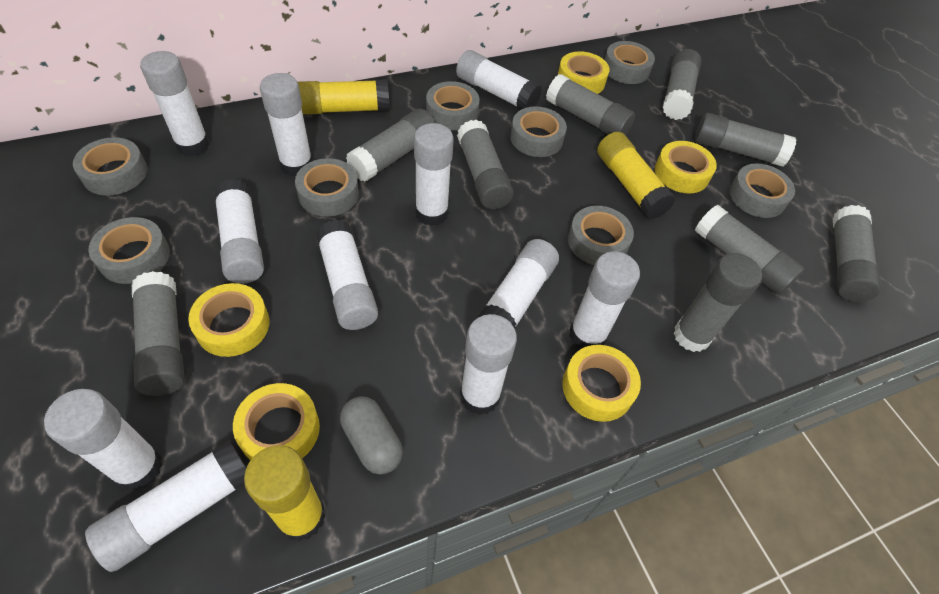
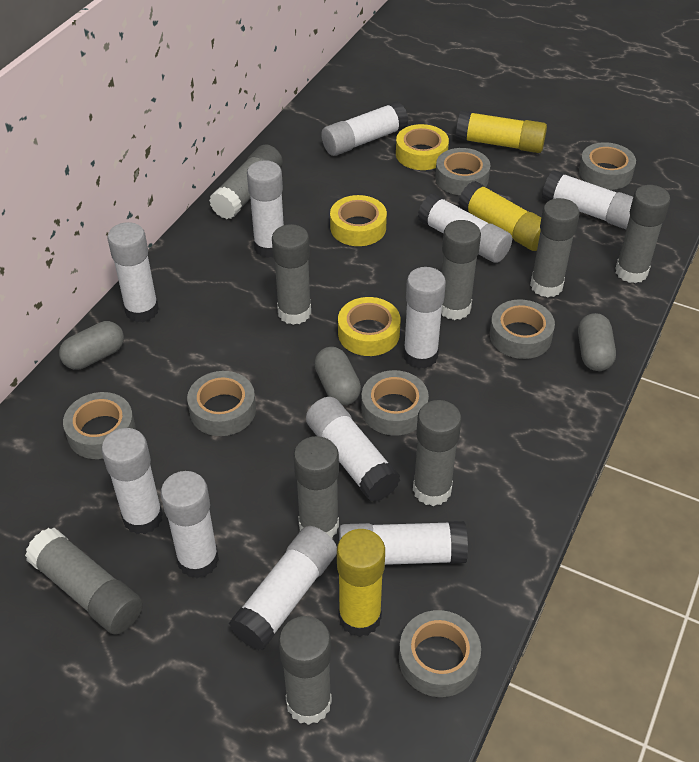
grey capsule: 1 -> 3
grey tape: 8 -> 7
yellow tape: 5 -> 3

